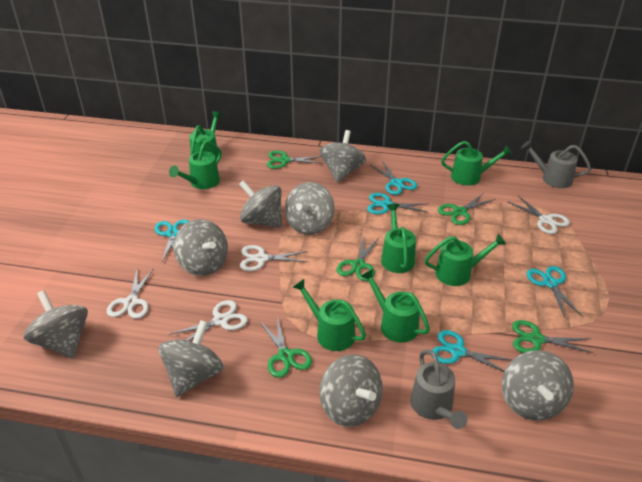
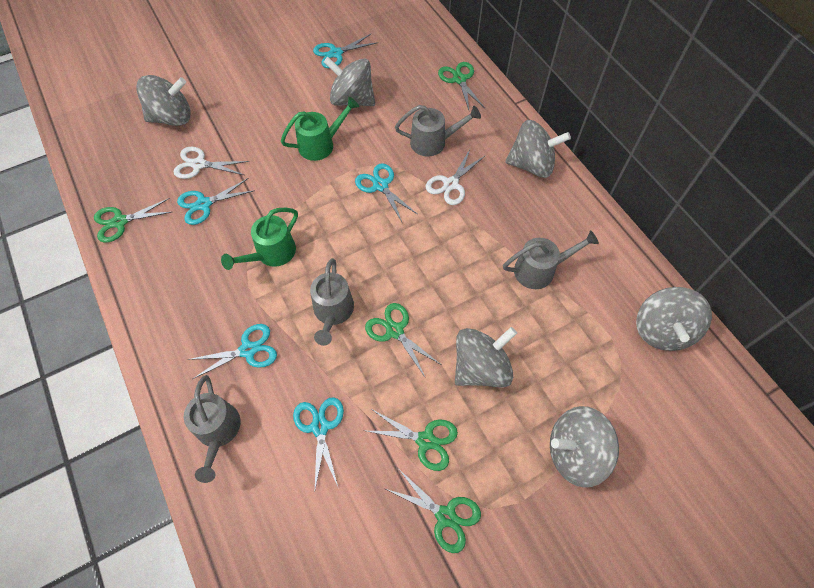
green watering can: 7 -> 2
grey spinning top: 8 -> 6
grey watering can: 2 -> 4
white scissors: 4 -> 2

